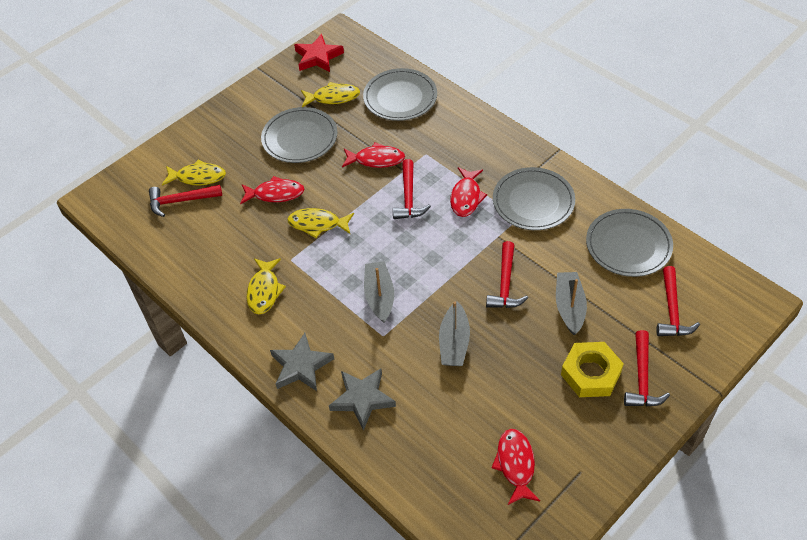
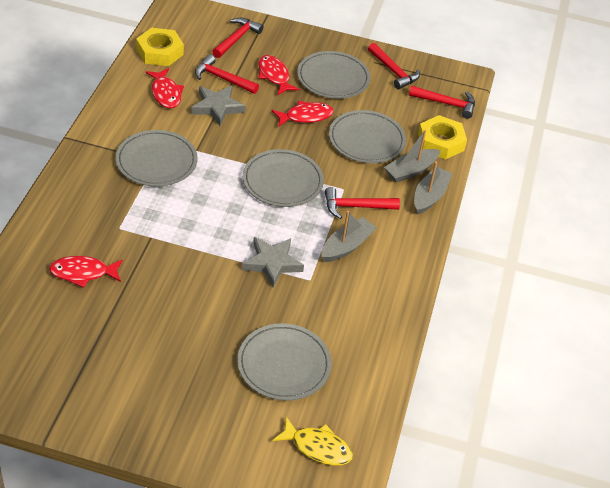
grey plate: 4 -> 5
red star: 1 -> 0
yellow fish: 4 -> 1
yellow nut: 1 -> 2

